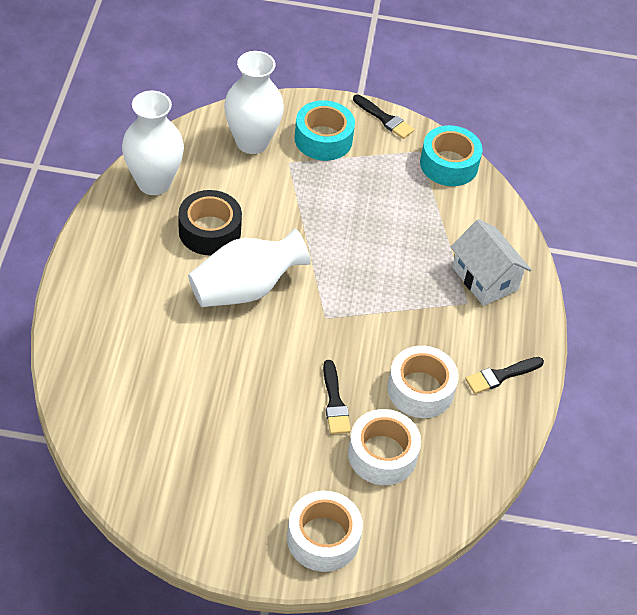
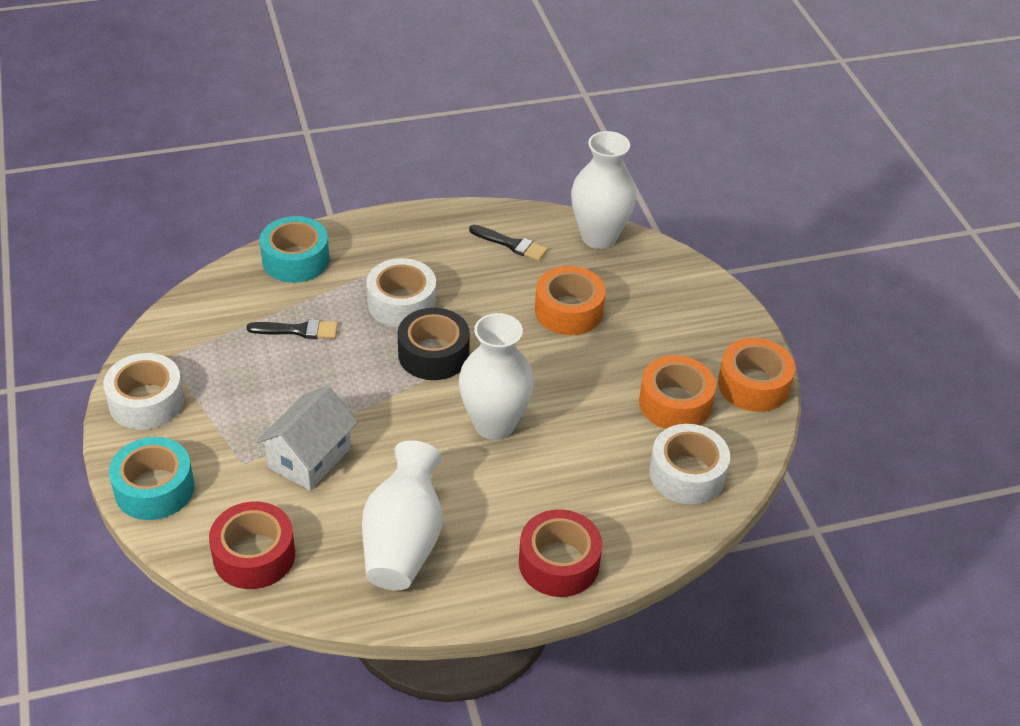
black brush: 3 -> 2
orange tape: 0 -> 3
red tape: 0 -> 2

